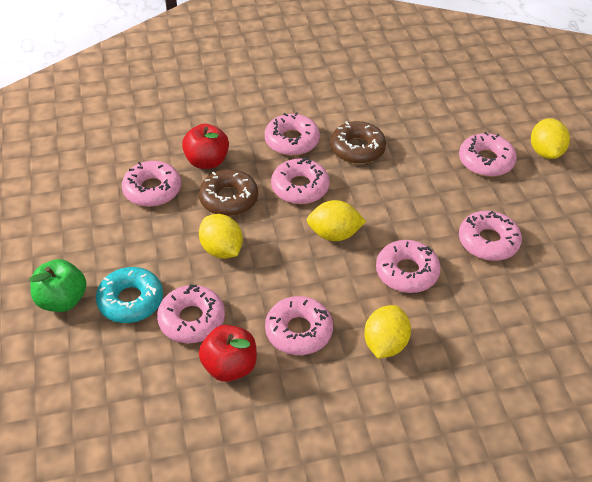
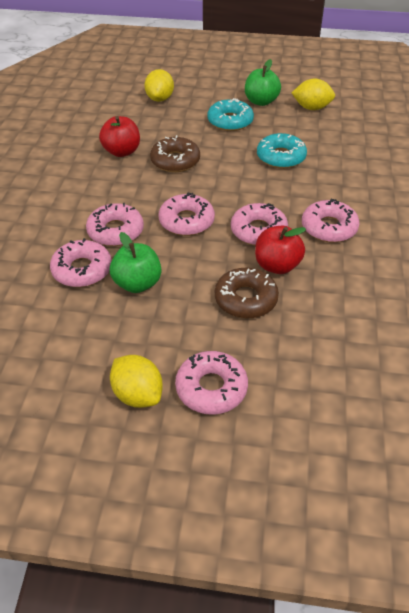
green apple: 1 -> 2
pink donut: 8 -> 6
turquoise donut: 1 -> 2
yellow lemon: 4 -> 3

